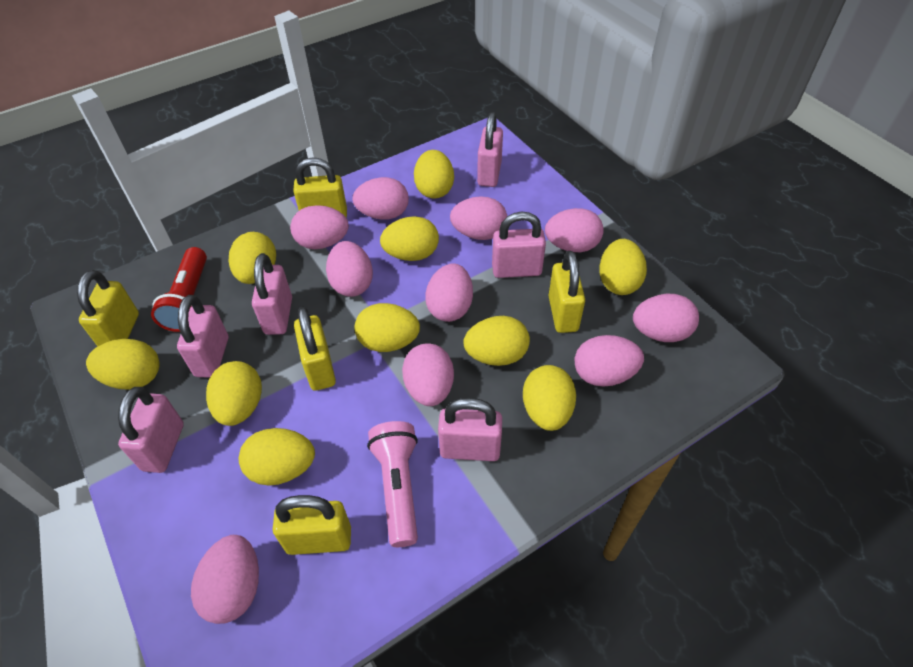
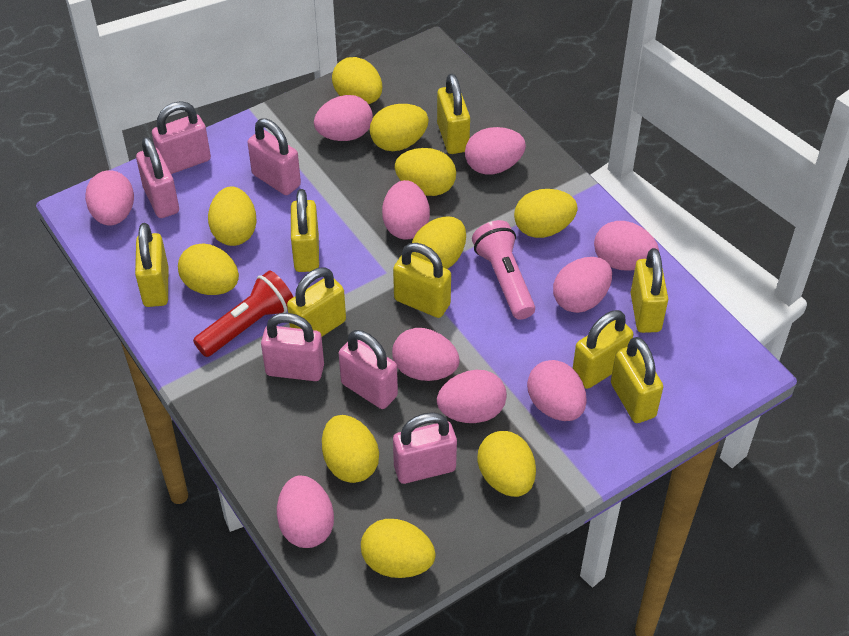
yellow padlock: 5 -> 8

